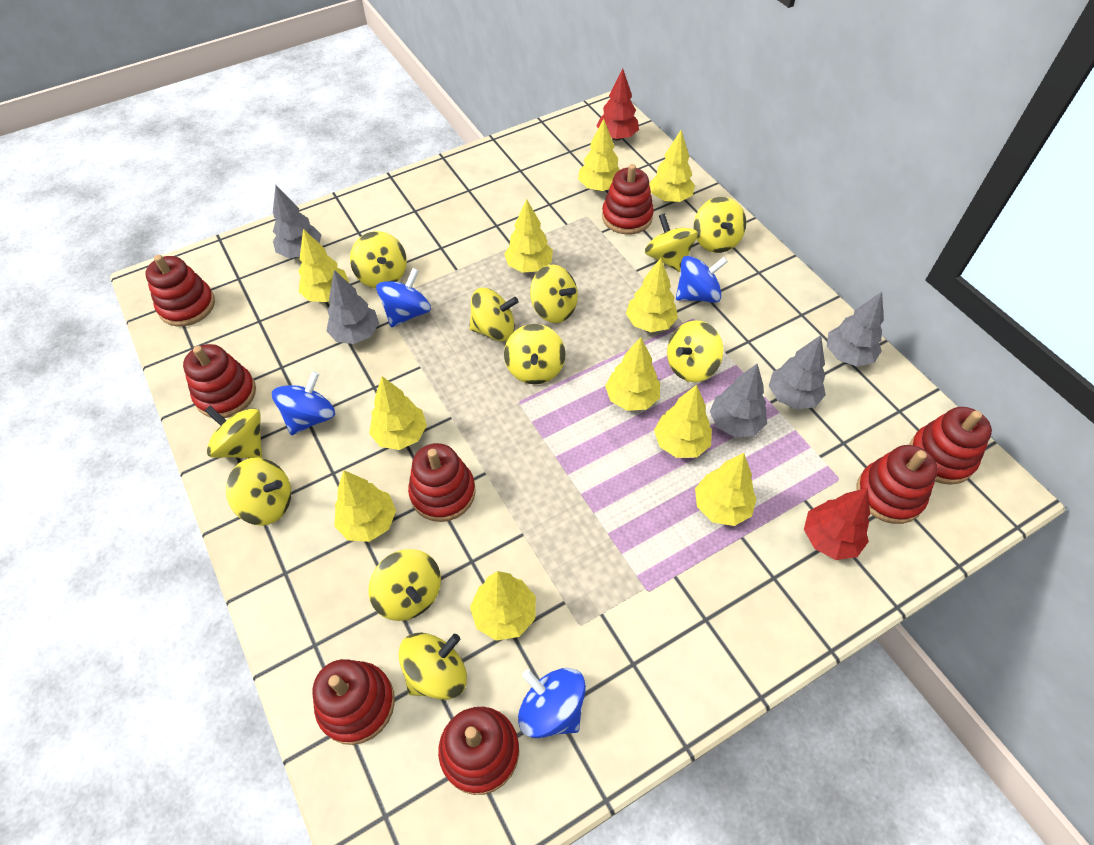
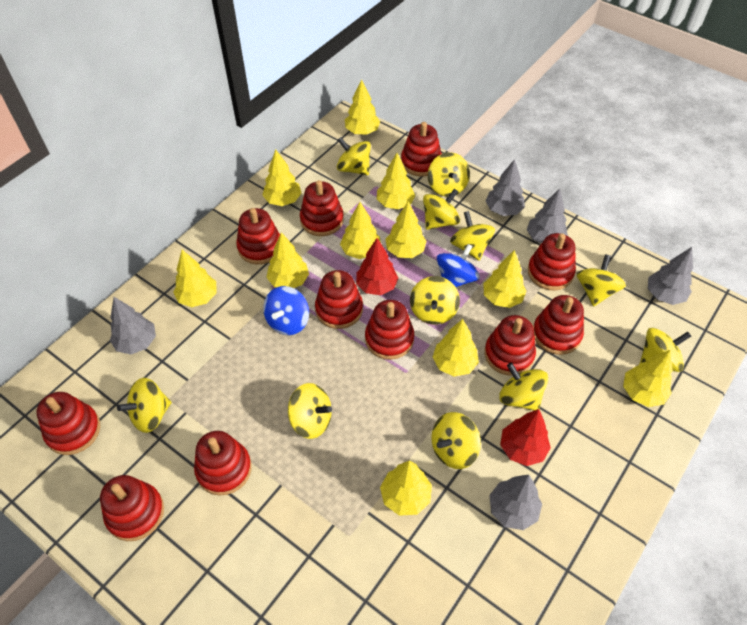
blue spinning top: 4 -> 2
red stacking toy: 8 -> 11

